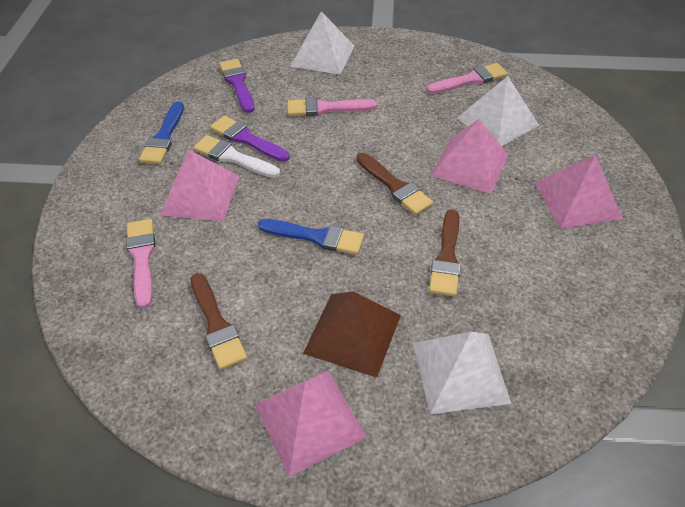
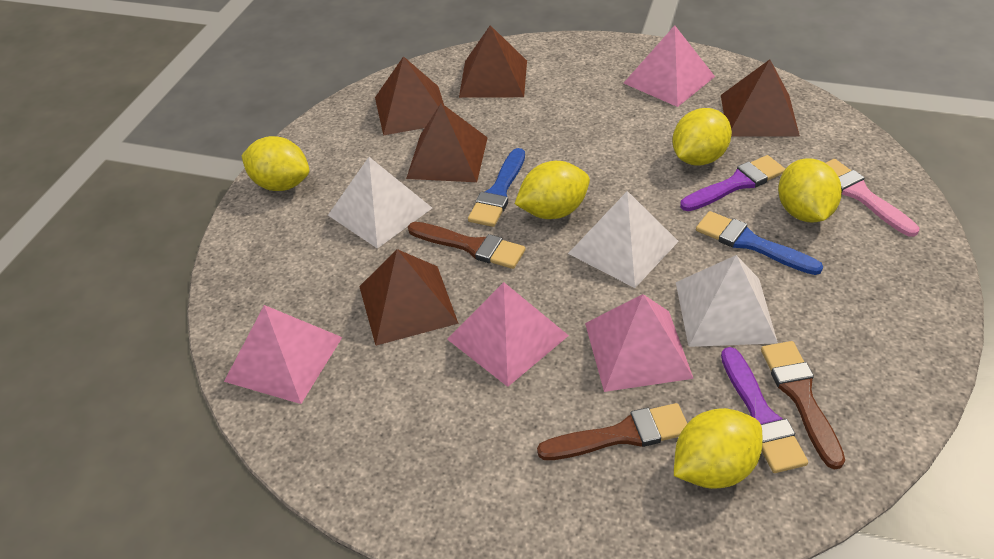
brown pyramid: 1 -> 5
pink brush: 3 -> 1
white brush: 1 -> 0
yellow lemon: 0 -> 5

